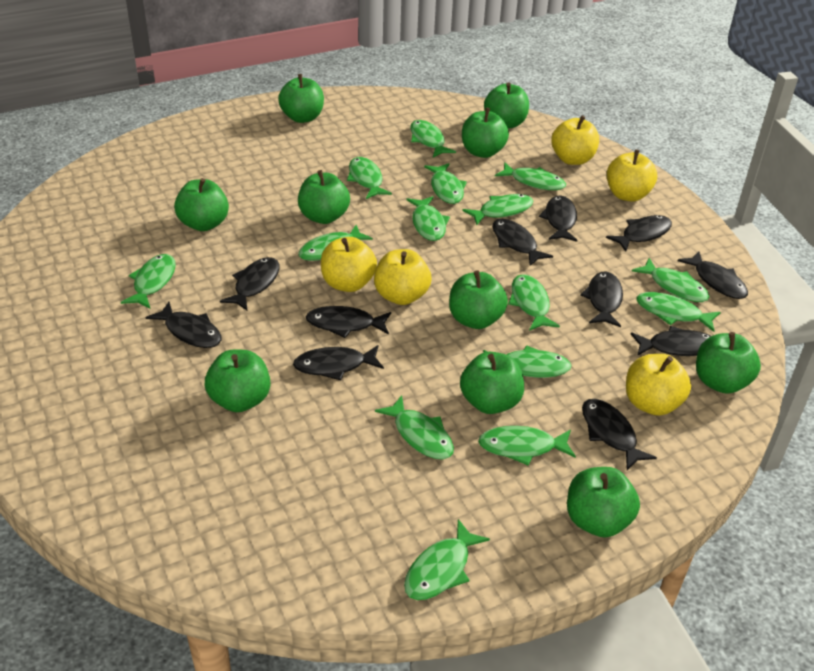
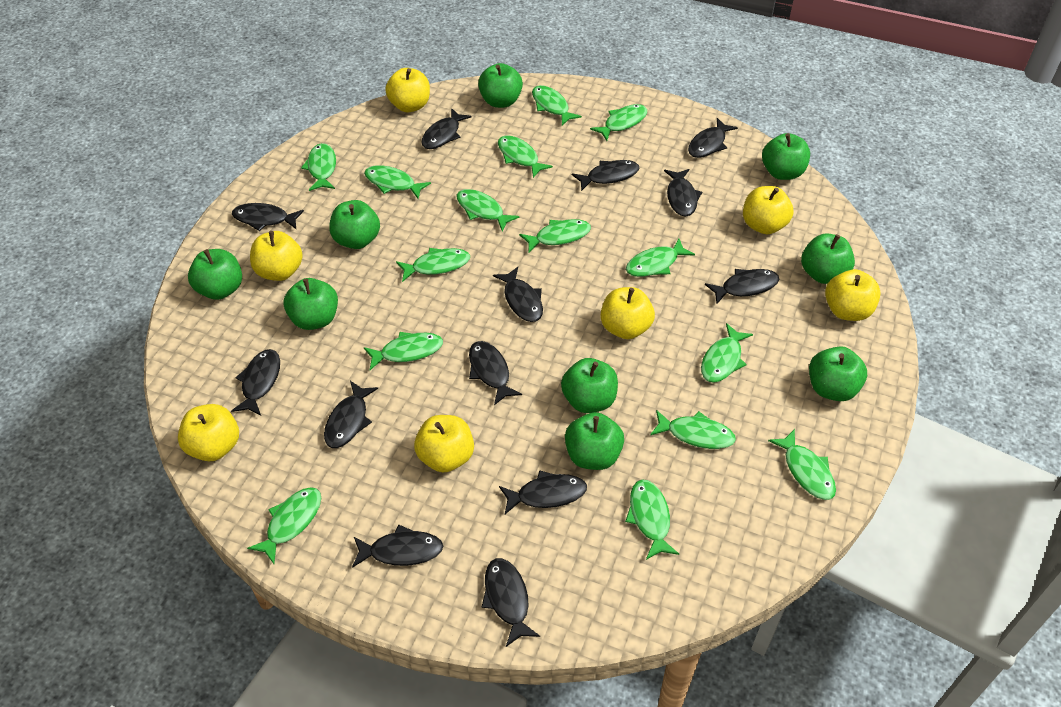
black fish: 11 -> 13
green apple: 10 -> 9
yellow apple: 5 -> 7

